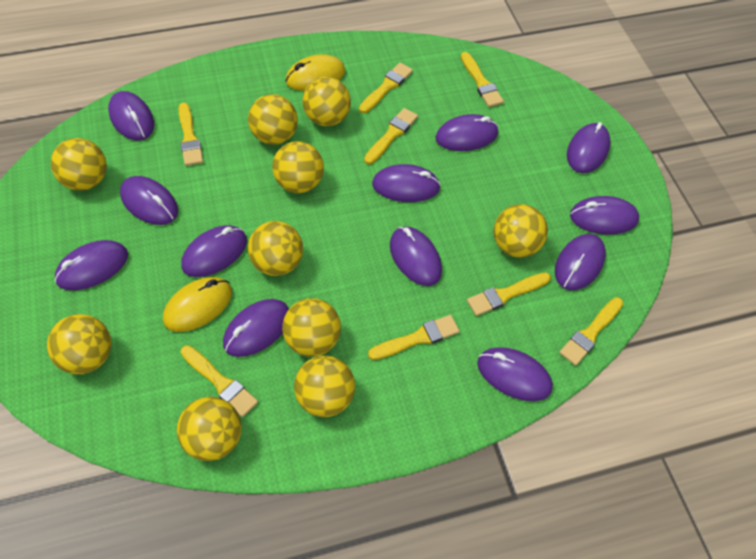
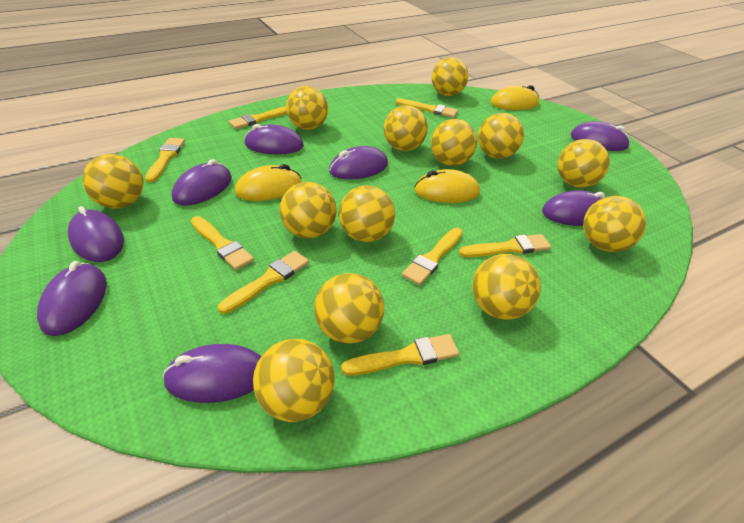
purple mouse: 12 -> 8
yellow ball: 10 -> 13
yellow mouse: 2 -> 3

